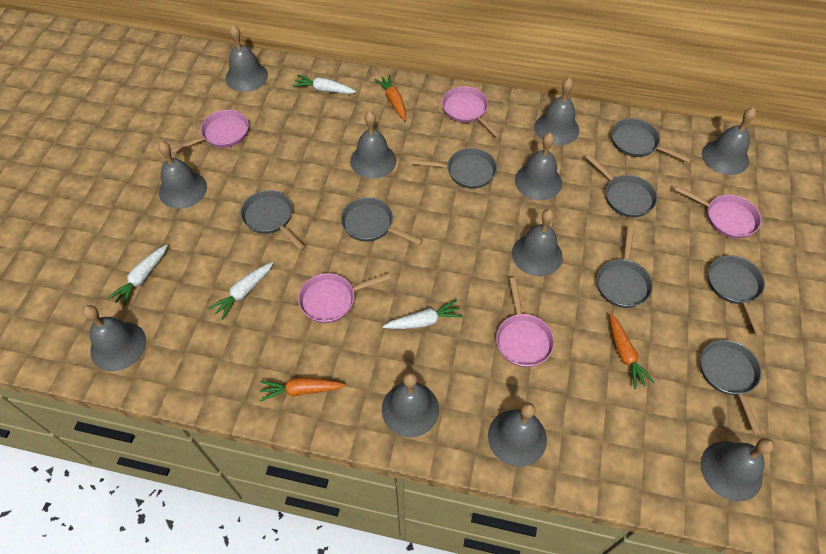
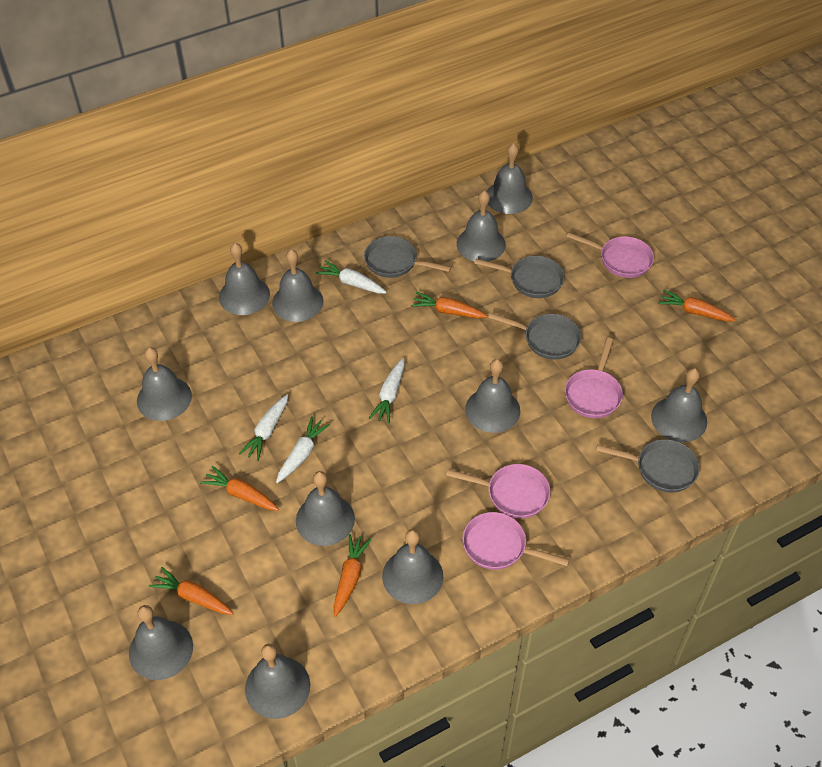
grey pan: 8 -> 4
orange carrot: 3 -> 5
pink pan: 5 -> 4

